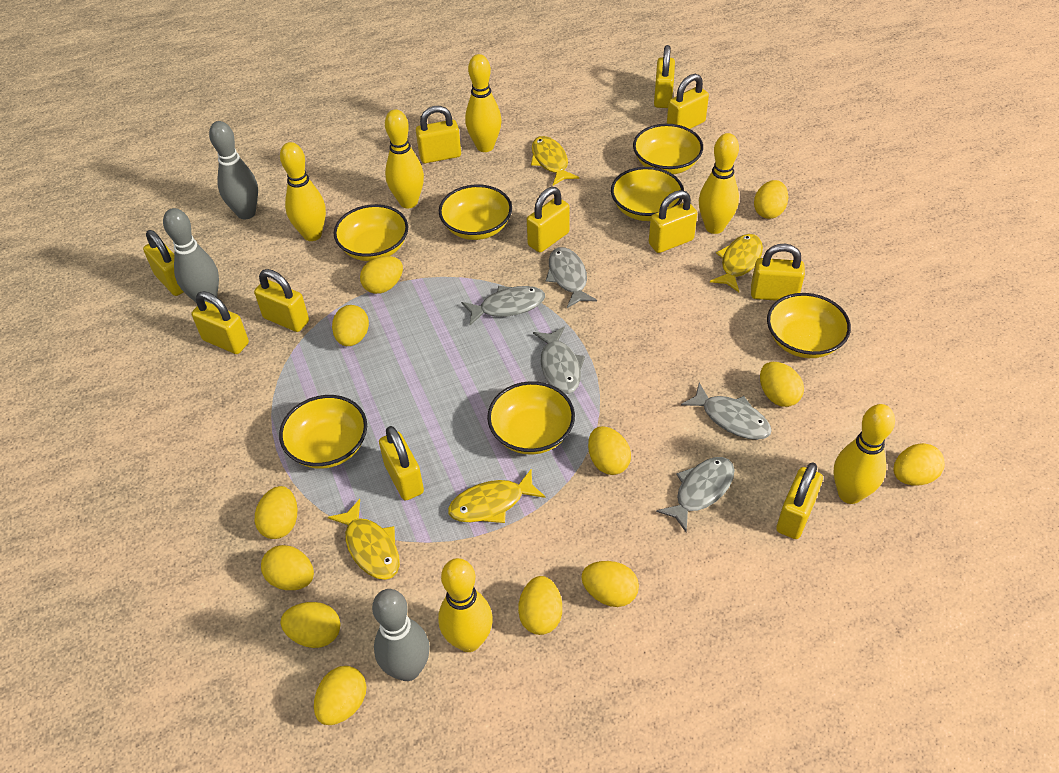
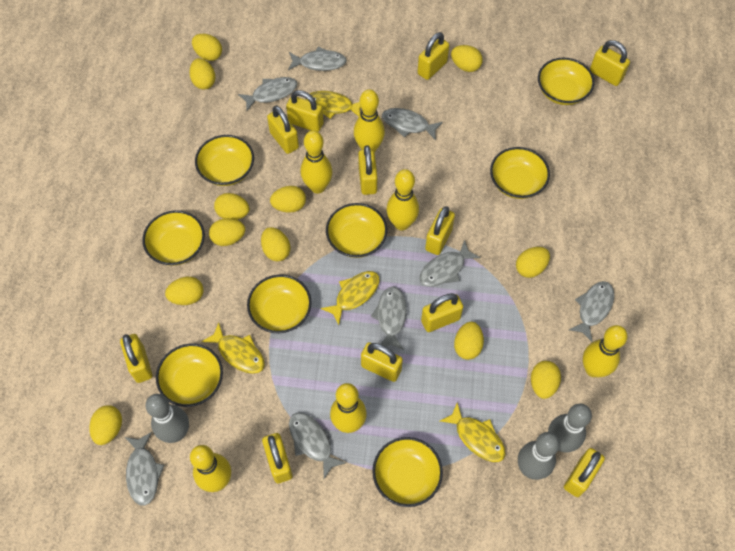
grey fish: 5 -> 8
yellow bowl: 7 -> 8

